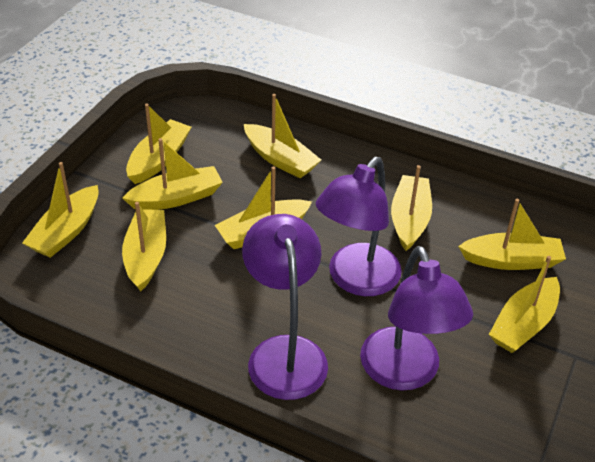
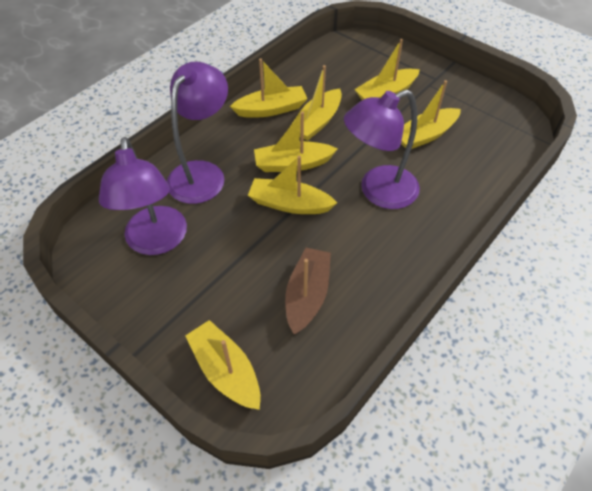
brown boat: 0 -> 1
yellow boat: 9 -> 7

